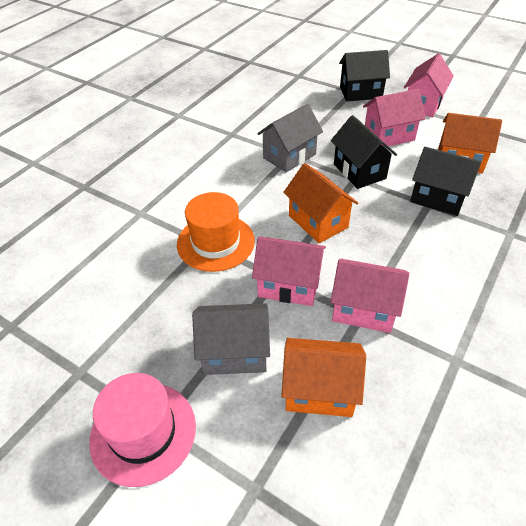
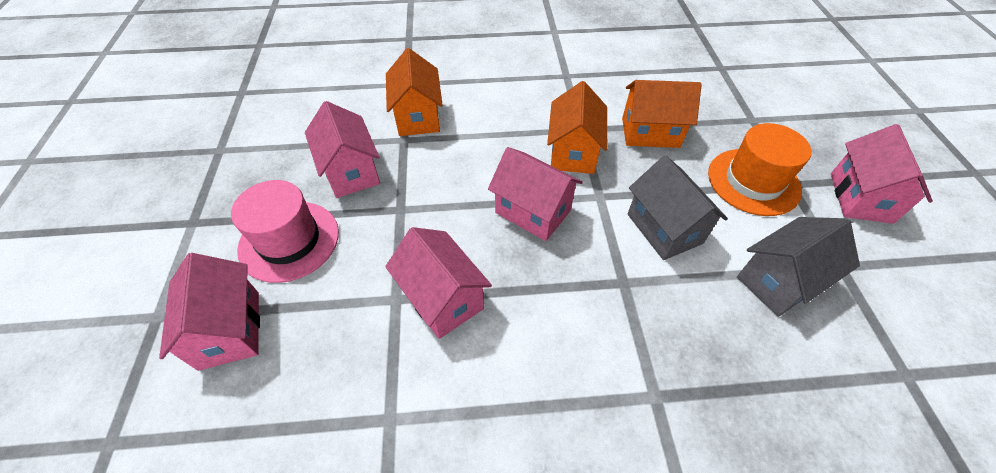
black house: 3 -> 0
pink house: 4 -> 5

